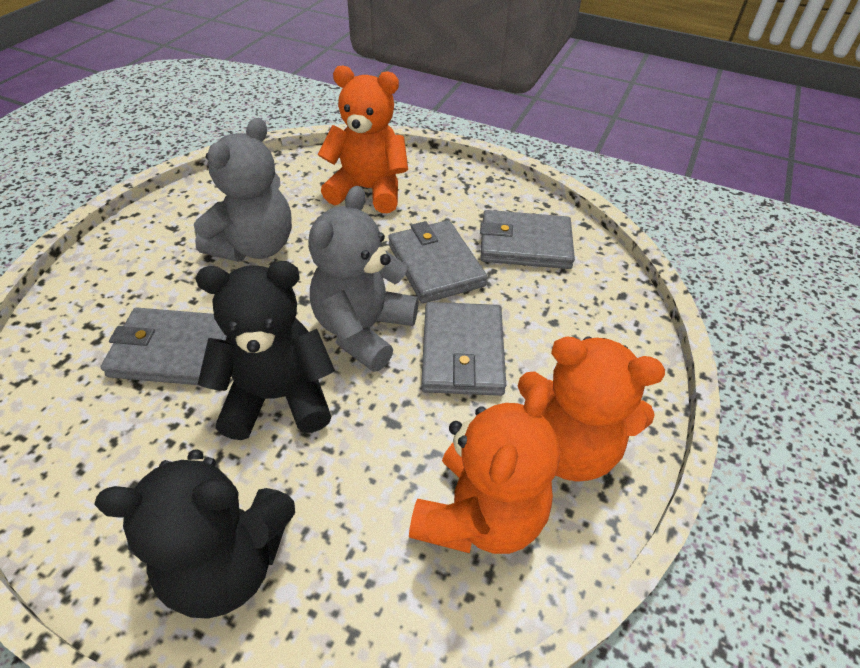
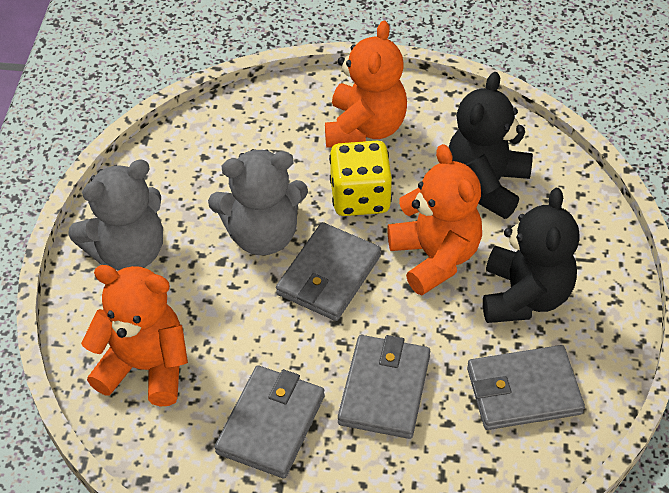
yellow dice: 0 -> 1

